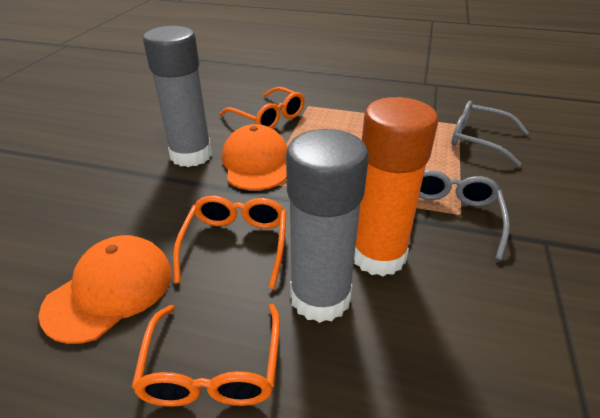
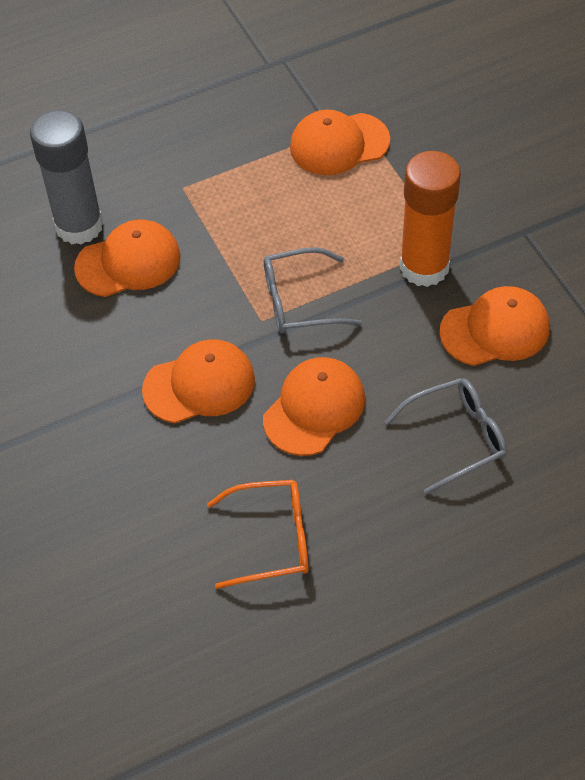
grey glue stick: 2 -> 1
orange cap: 2 -> 5
orange glasses: 3 -> 1

